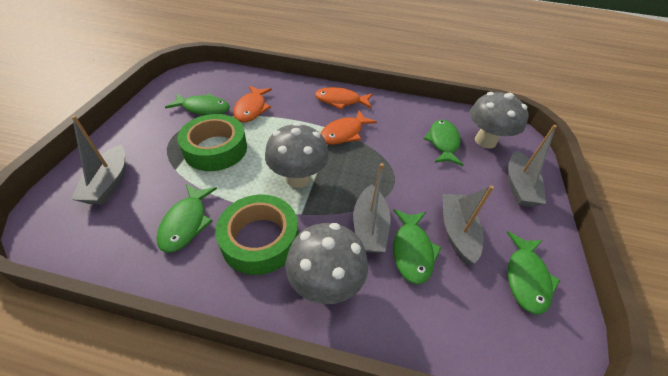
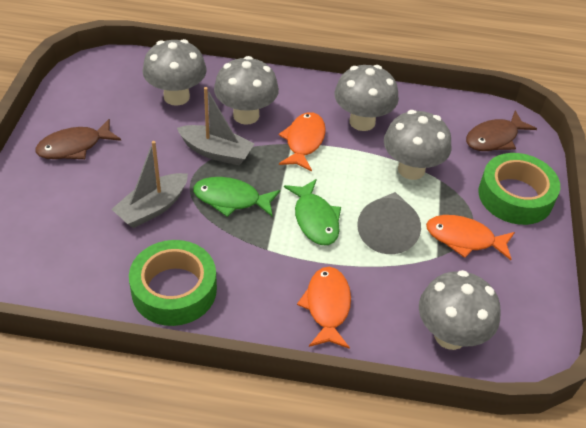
brown fish: 0 -> 2
green fish: 5 -> 2
grey boat: 4 -> 2
grey cone: 0 -> 1
grey mushroom: 3 -> 5

